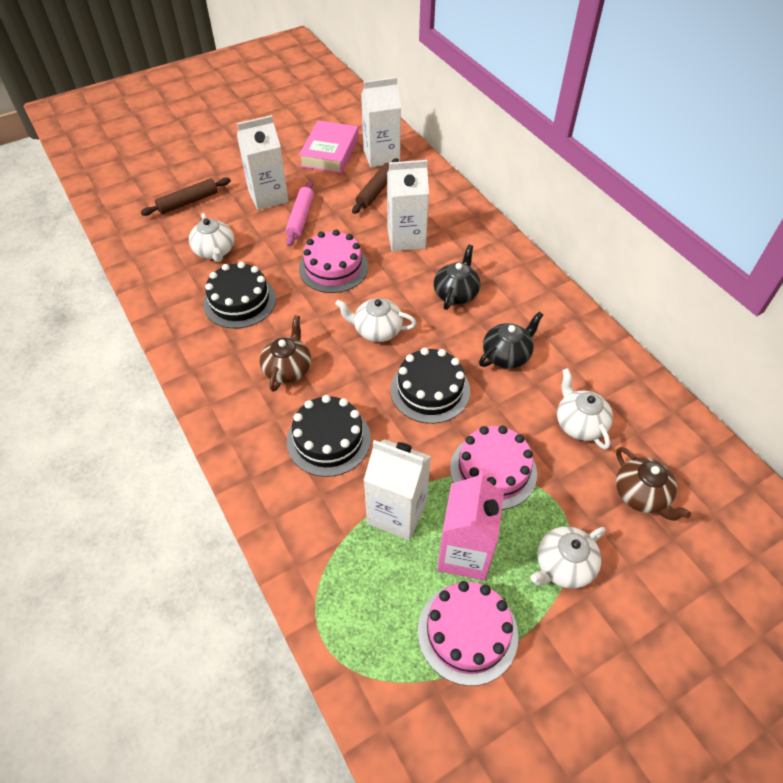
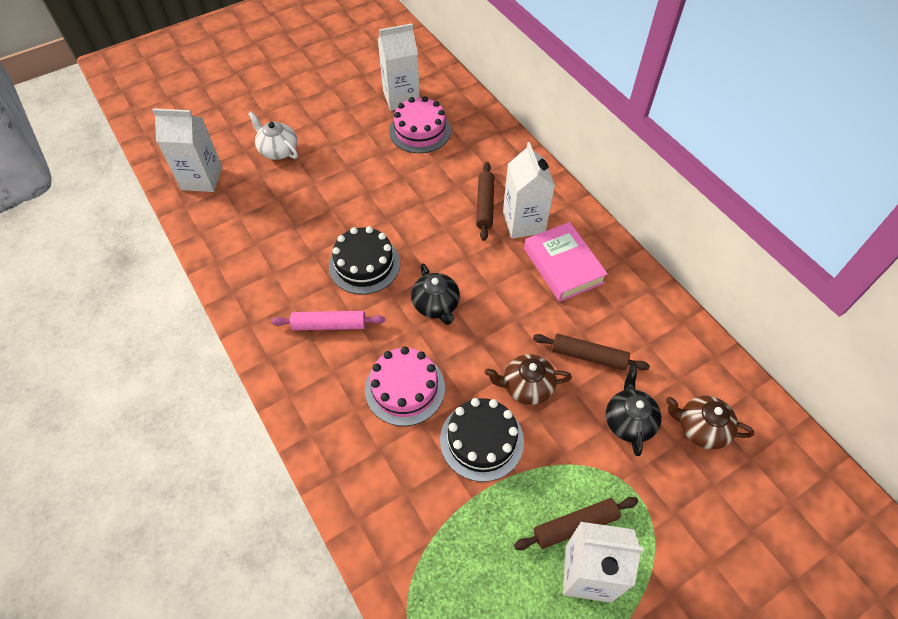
black cake: 3 -> 2
brown rolling pin: 2 -> 3
pink cake: 3 -> 2
pink carton: 1 -> 0
white teapot: 4 -> 1

